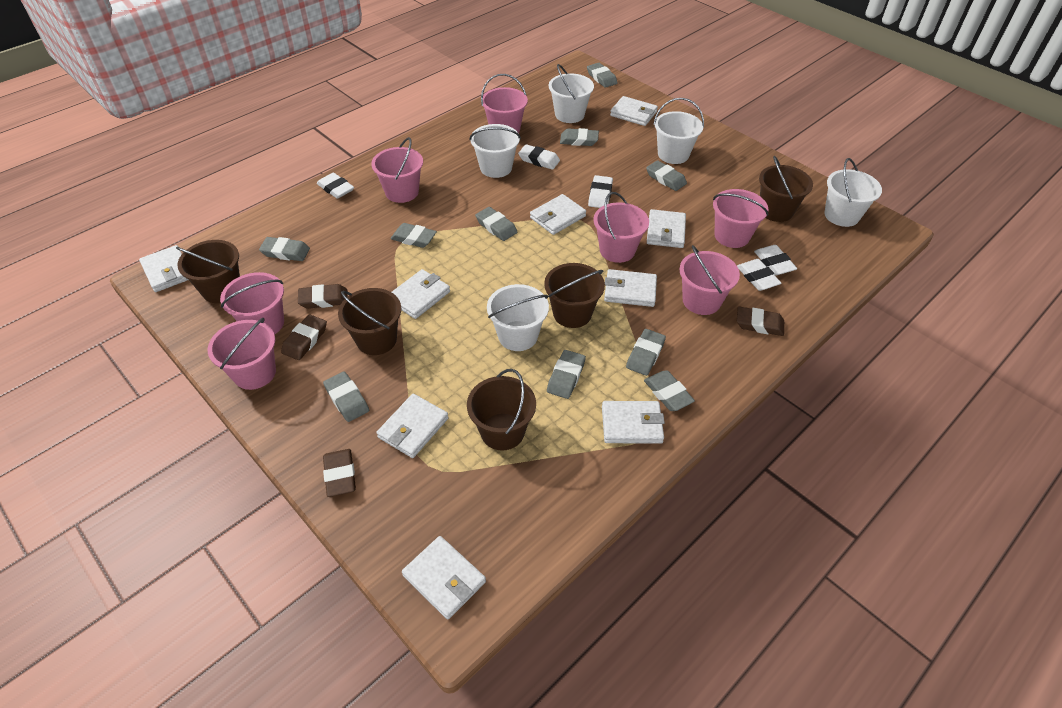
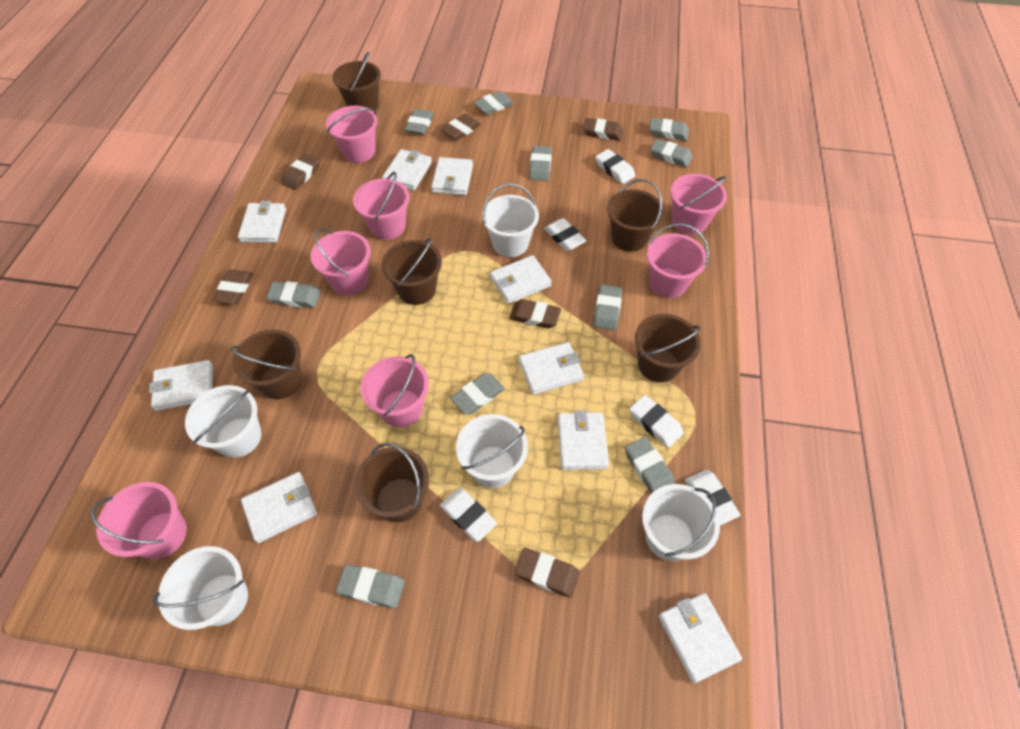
brown bucket: 5 -> 6
brown eraser: 4 -> 6

